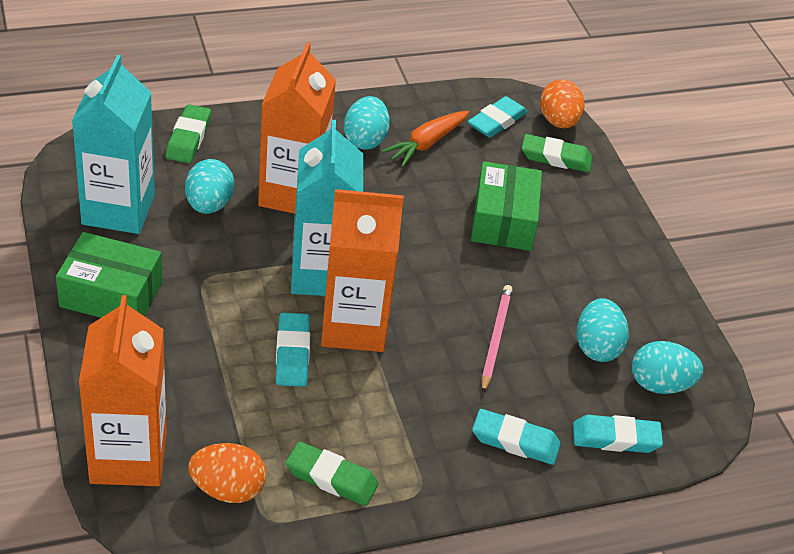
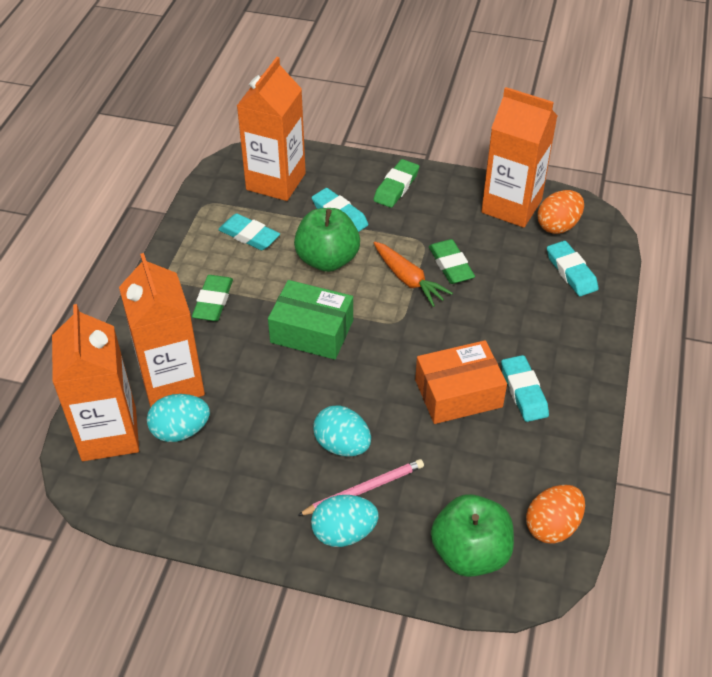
green apple: 0 -> 2
green box: 2 -> 1
orange box: 0 -> 1
orange carton: 3 -> 4
turquoise carton: 2 -> 0
turquoise egg: 4 -> 3

